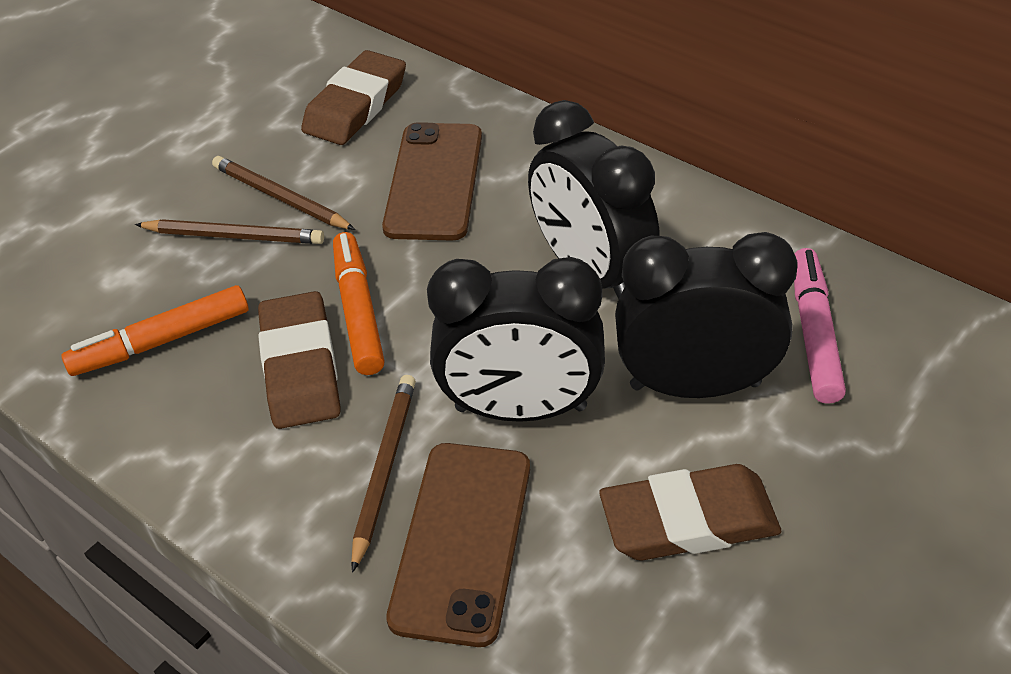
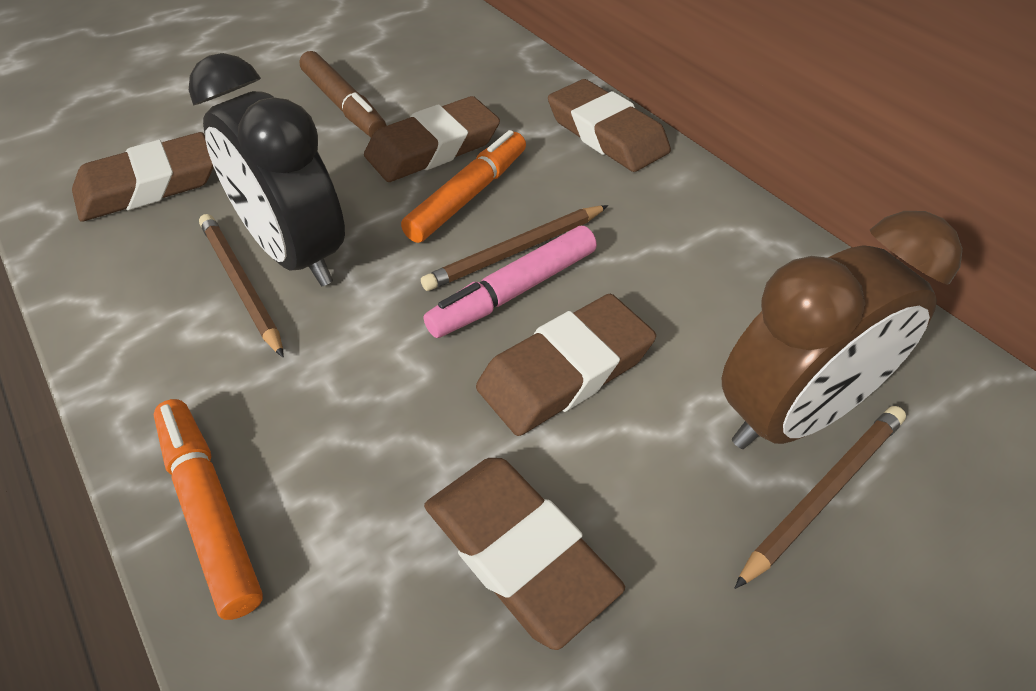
black clock: 3 -> 1
brown clock: 0 -> 1
brown eraser: 3 -> 5
brown marker: 0 -> 1
brown phone: 2 -> 0

